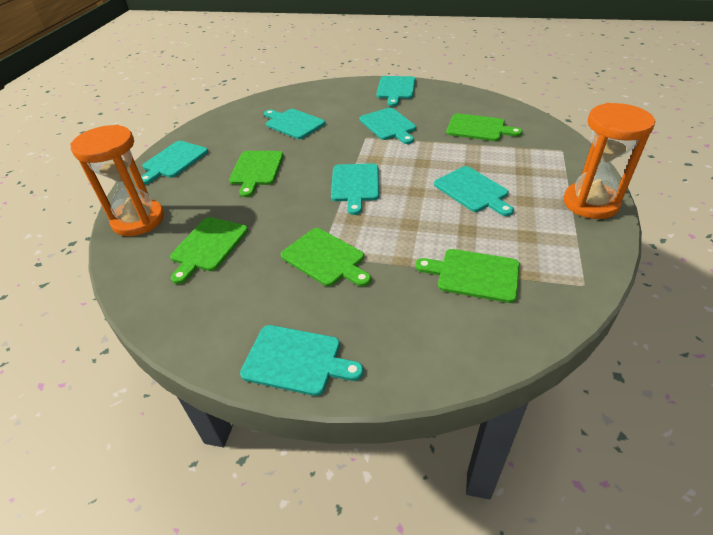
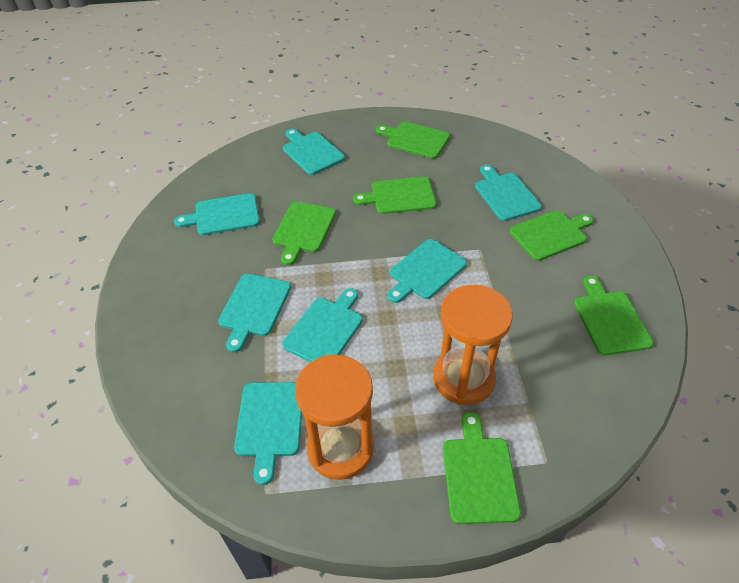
green cutting board: 5 -> 6

